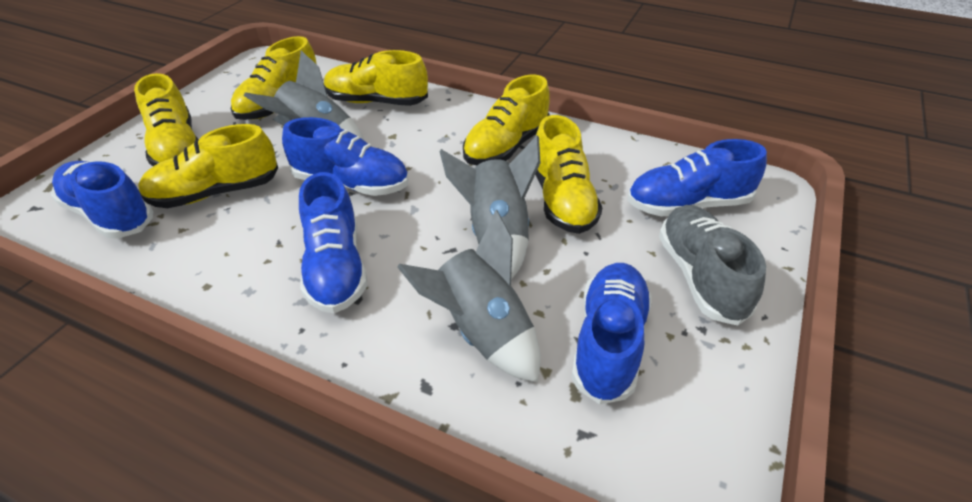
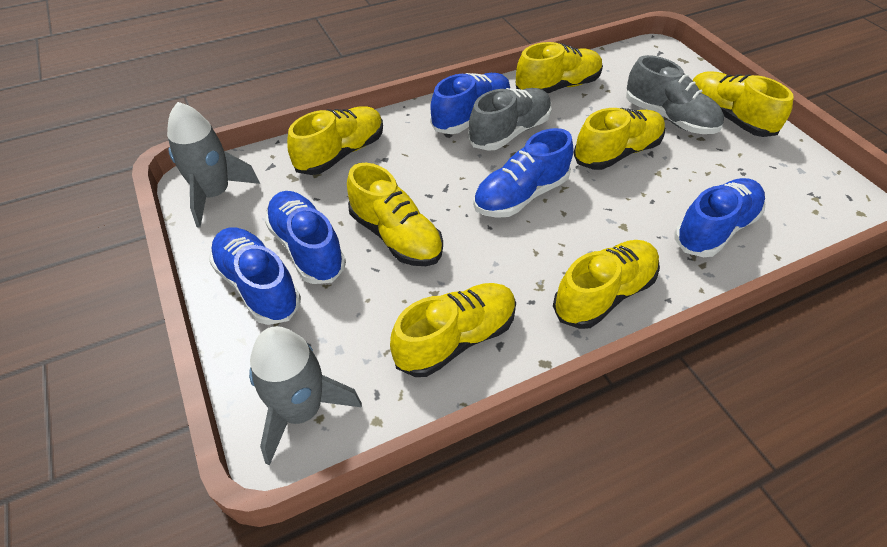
grey rocket: 3 -> 2
grey shoe: 1 -> 2
yellow shoe: 6 -> 7

